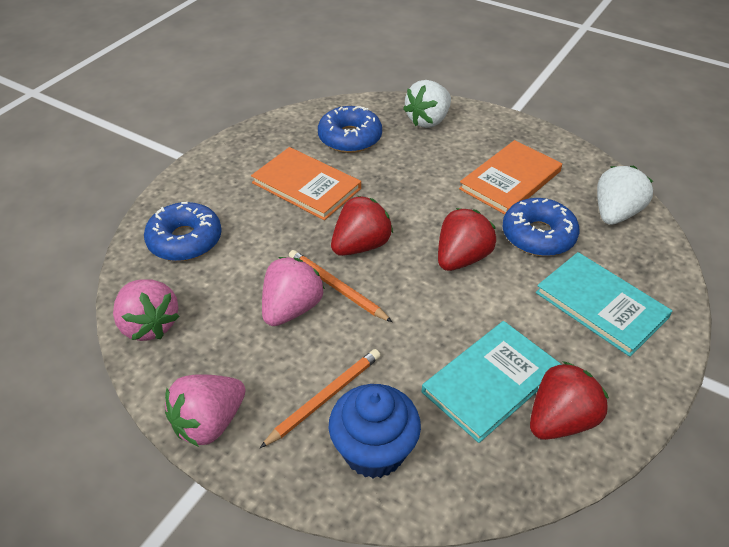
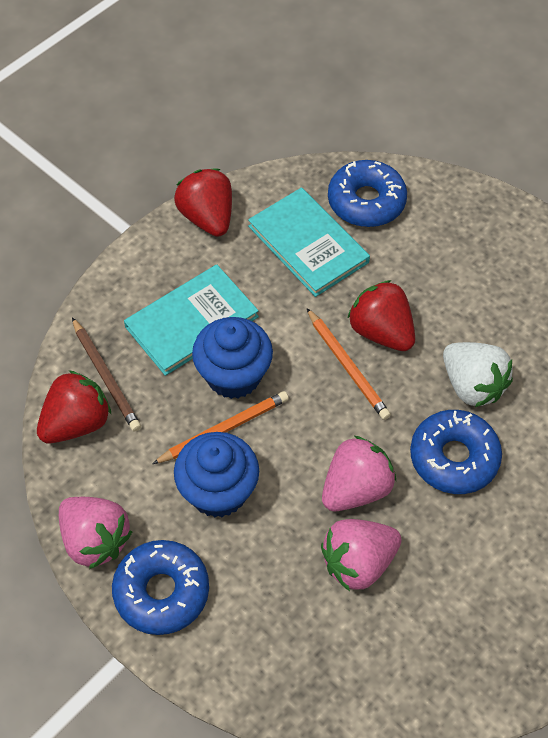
blue cupcake: 1 -> 2
brown pencil: 0 -> 1
orange book: 2 -> 0
white strawberry: 2 -> 1

